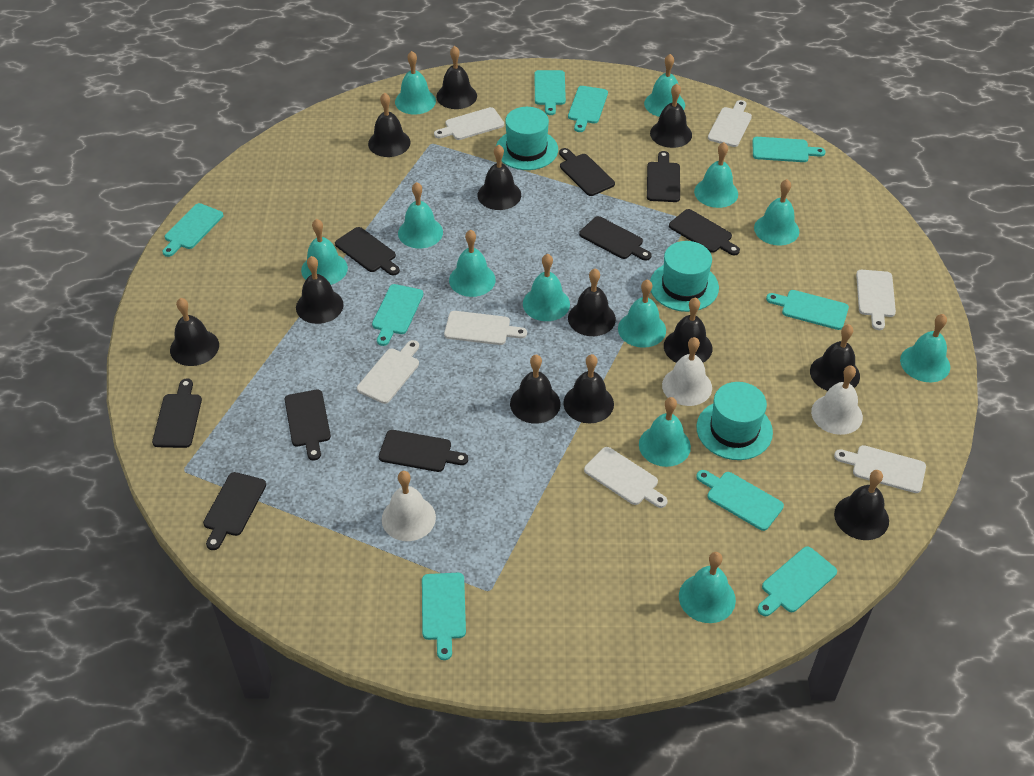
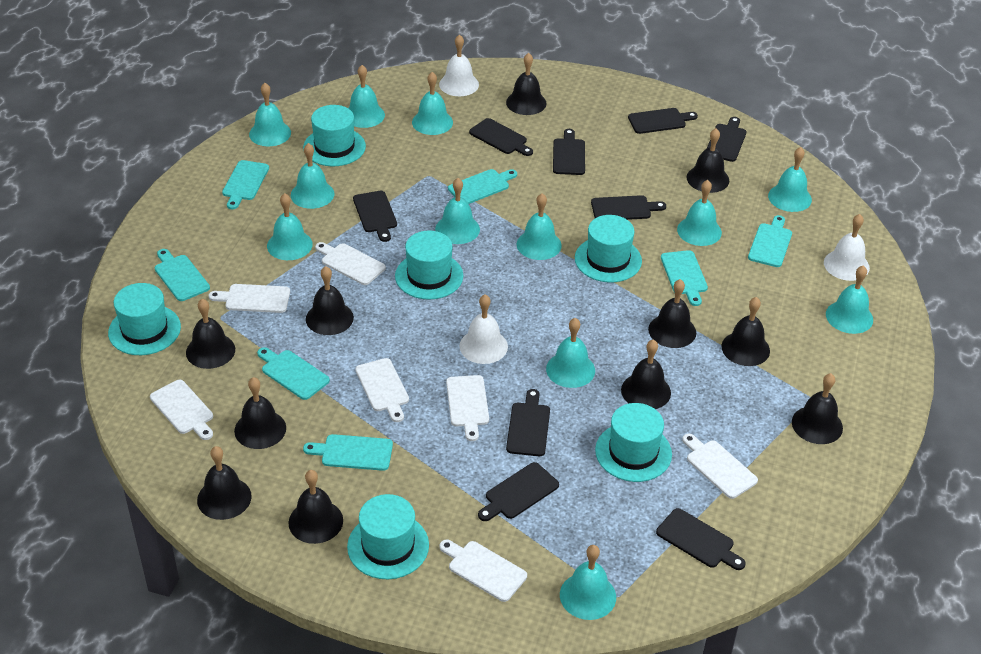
black bell: 12 -> 11
turquoise cutting board: 9 -> 7
turquoise hat: 3 -> 6

